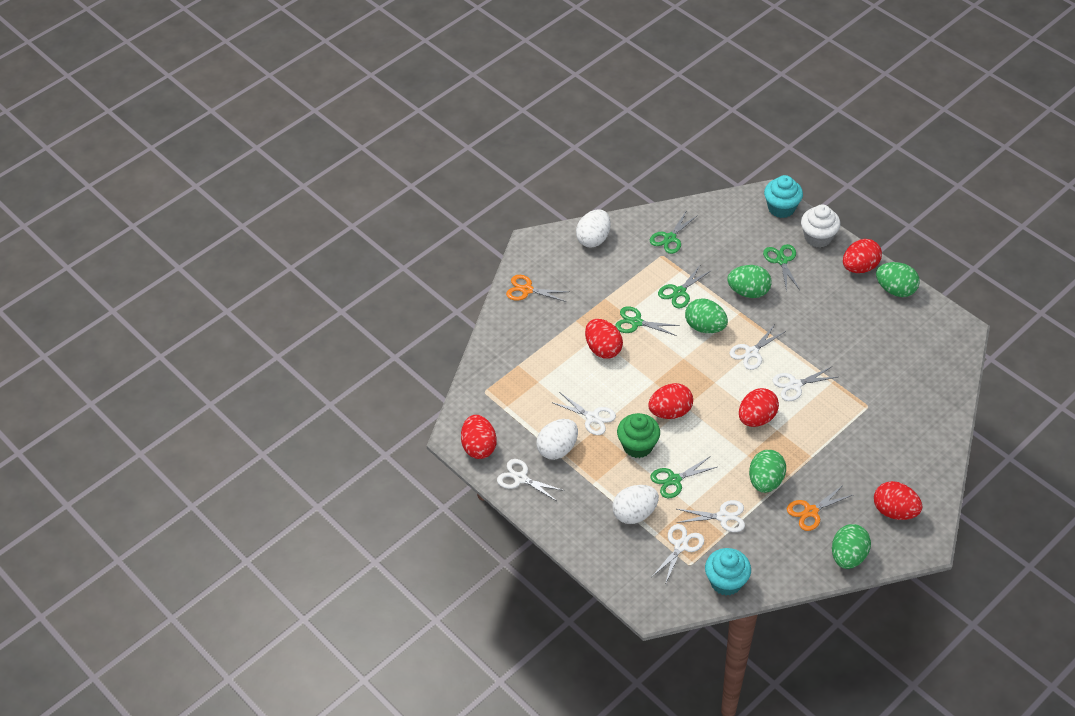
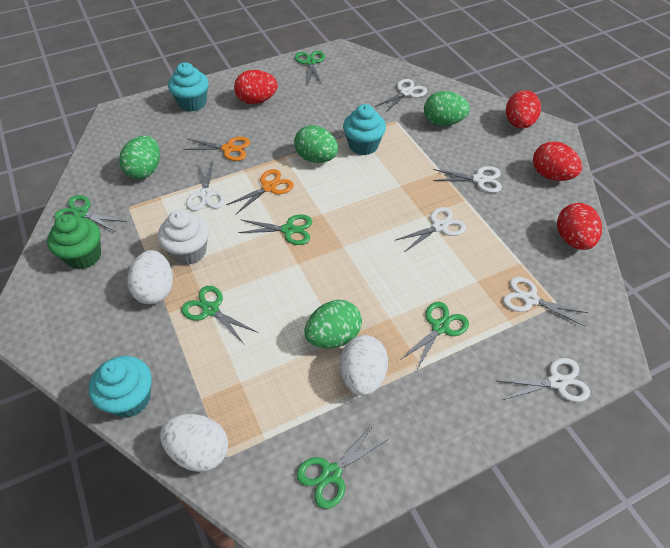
green egg: 5 -> 4
green scissors: 5 -> 6
red egg: 6 -> 4
turquoise cupcake: 2 -> 3

